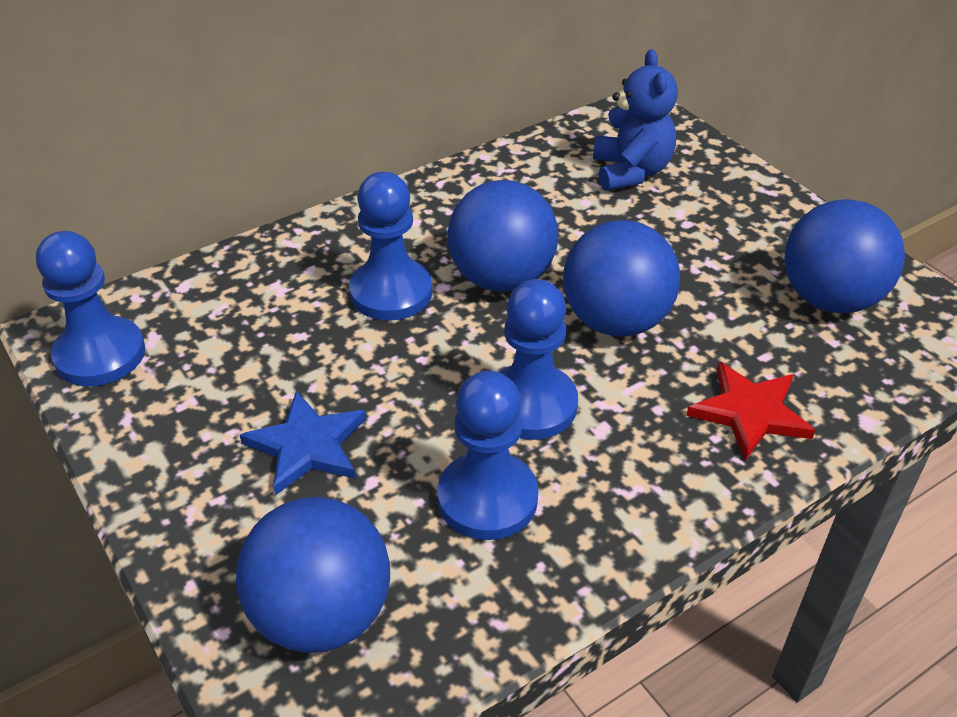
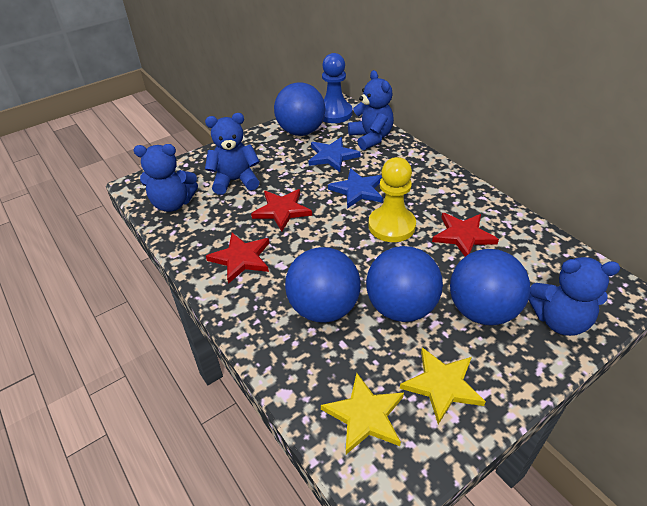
blue pawn: 4 -> 1
blue star: 1 -> 2
blue teddy bear: 1 -> 4
red star: 1 -> 3
yellow pawn: 0 -> 1
yellow star: 0 -> 2

